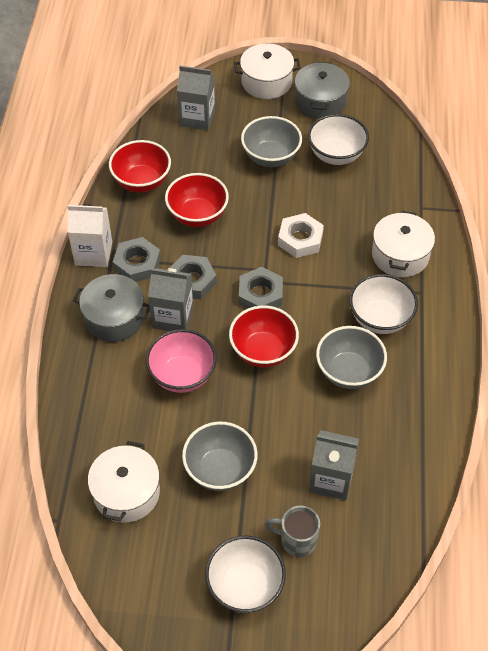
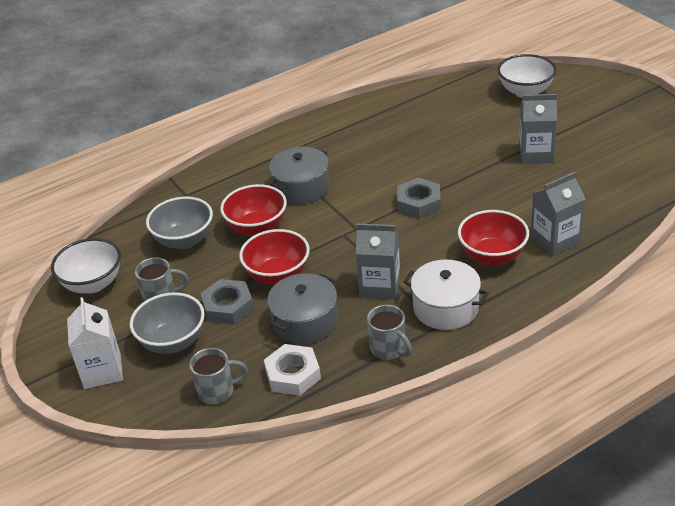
grey bowl: 3 -> 2
grey mug: 1 -> 3
grey nut: 3 -> 2
pink bowl: 1 -> 0
white bowl: 3 -> 2
white pot: 3 -> 1

